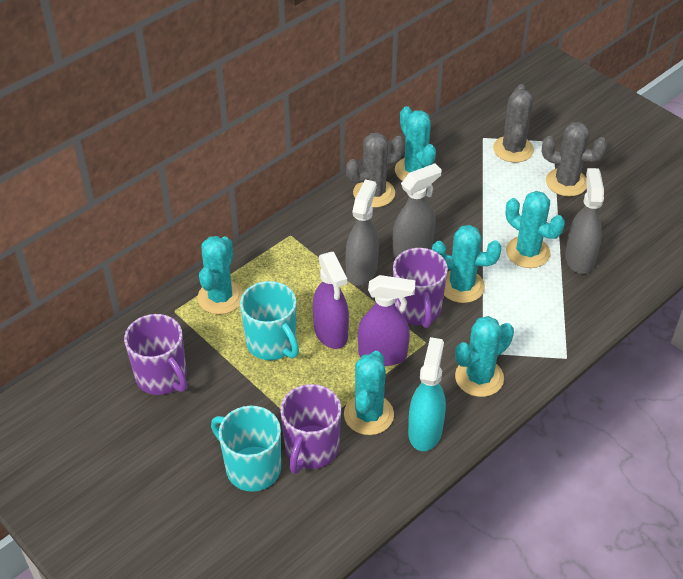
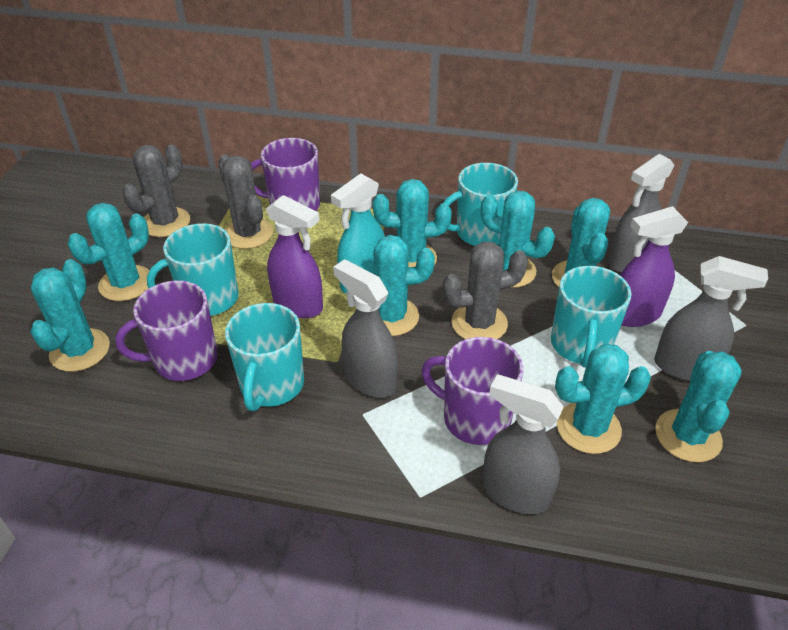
grey spray bottle: 3 -> 4
turquoise cactus: 6 -> 8
turquoise mug: 2 -> 4

